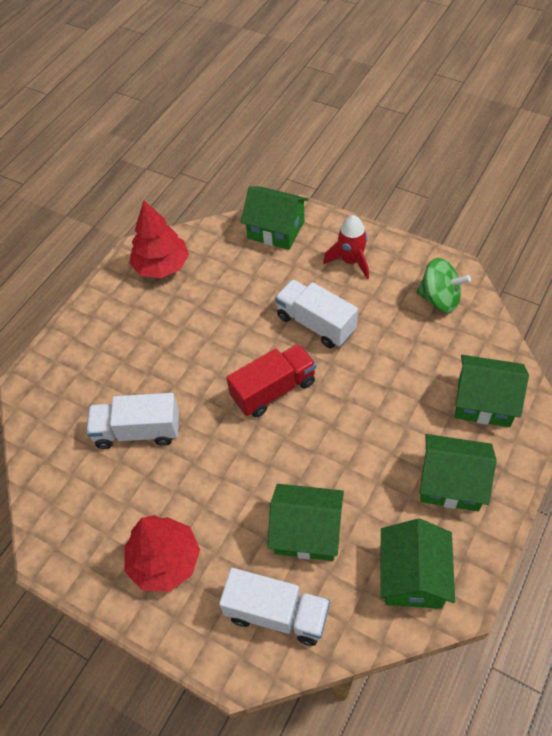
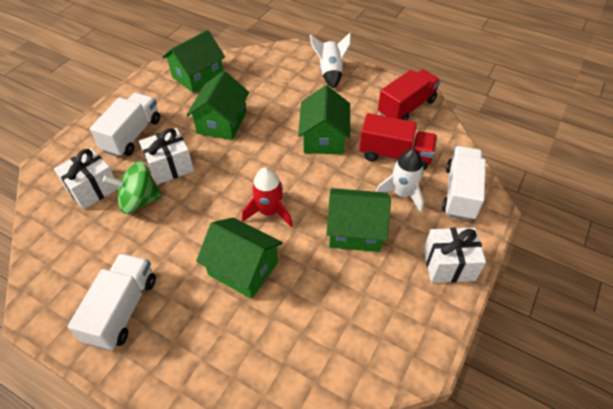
red tree: 2 -> 0
red truck: 1 -> 2
white gift: 0 -> 3
white rocket: 0 -> 2

